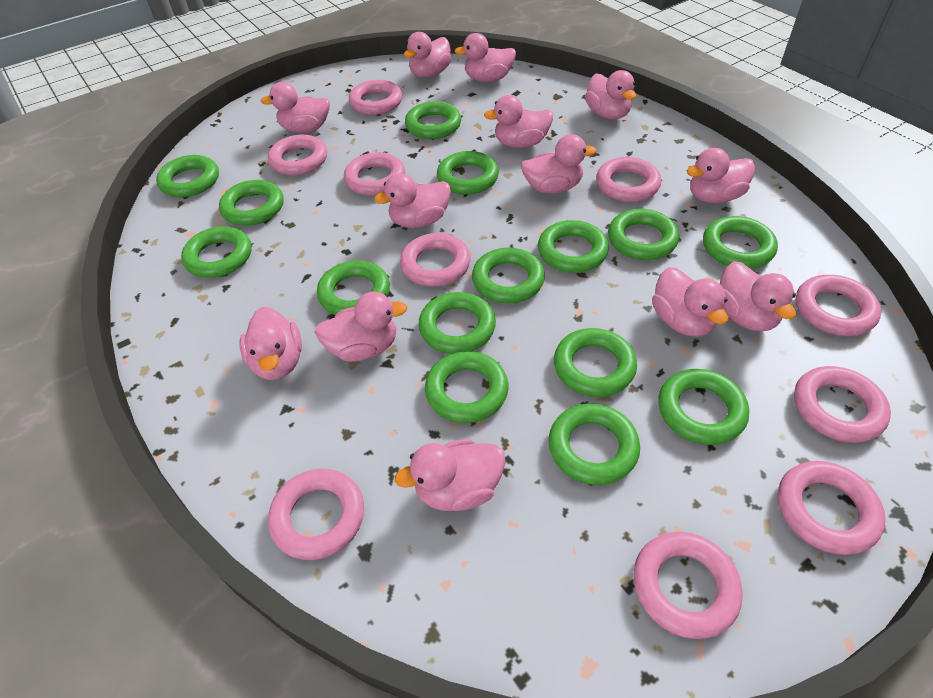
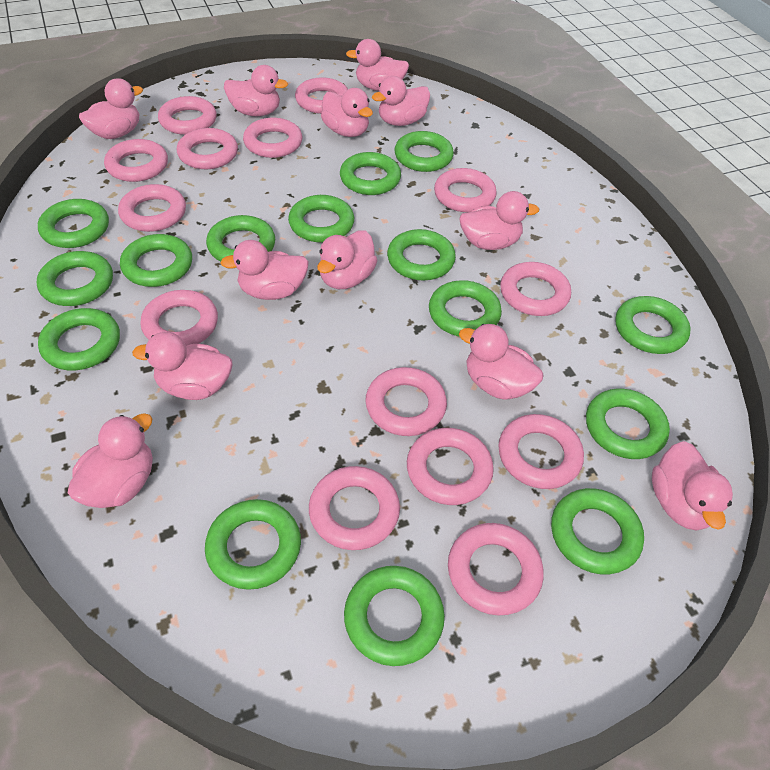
pink duck: 13 -> 12
pink ring: 10 -> 14

